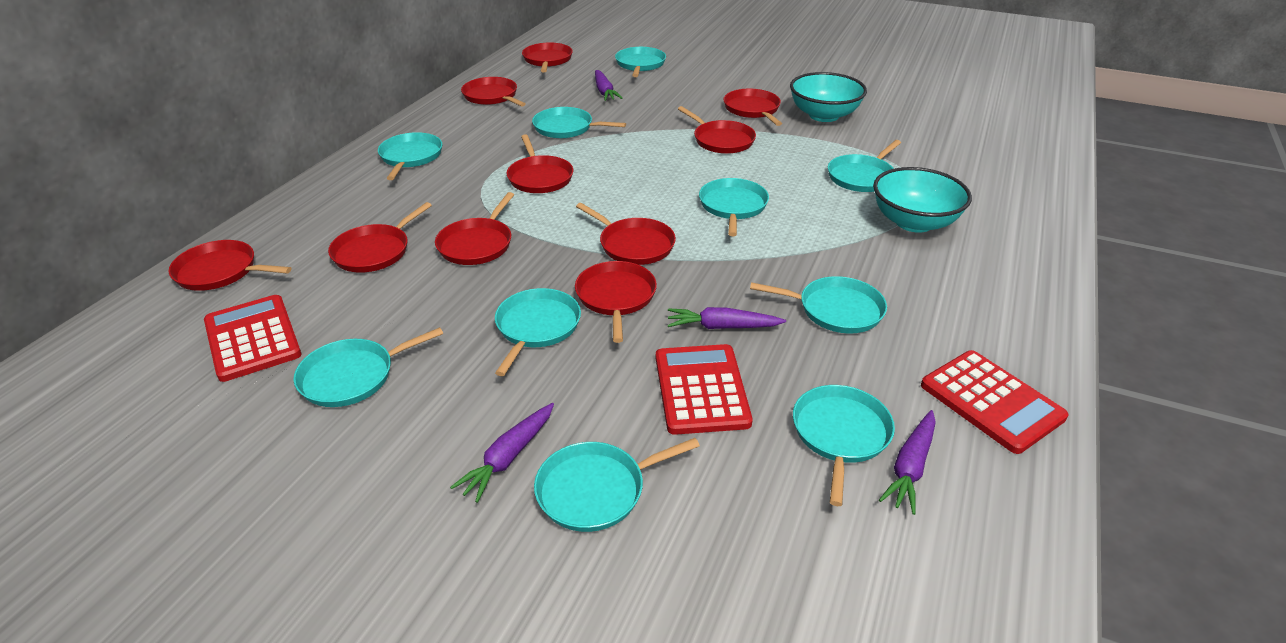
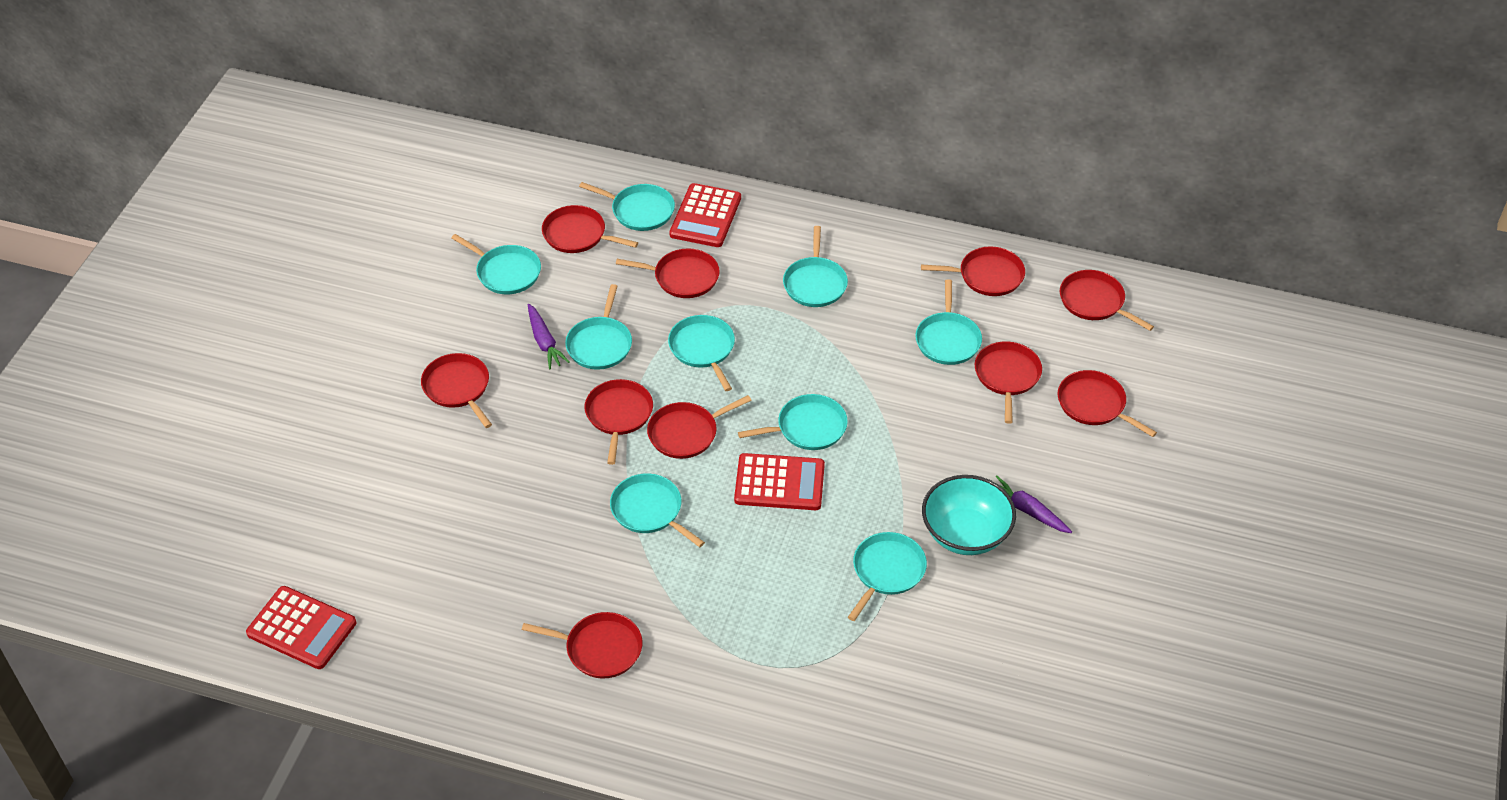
purple carrot: 4 -> 2
turquoise bowl: 2 -> 1
turquoise pan: 10 -> 9

